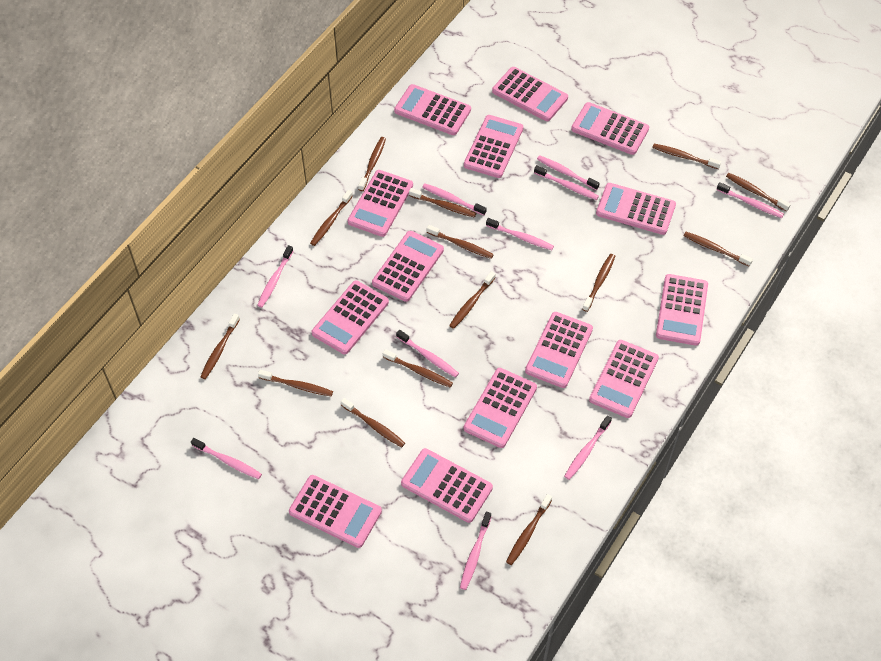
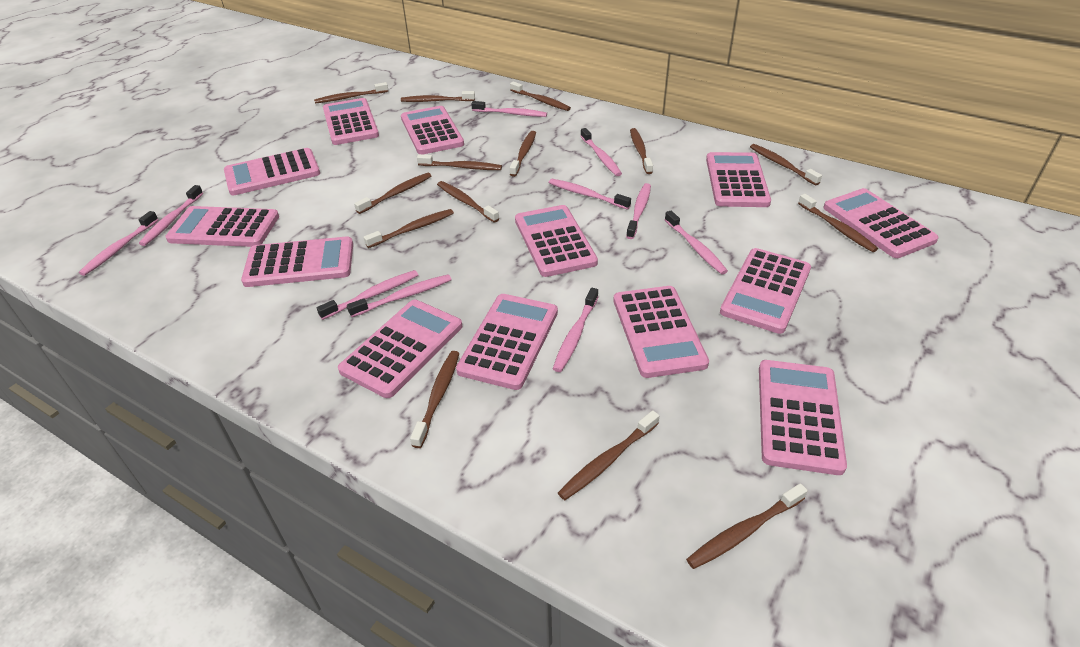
pink calculator: 14 -> 13

